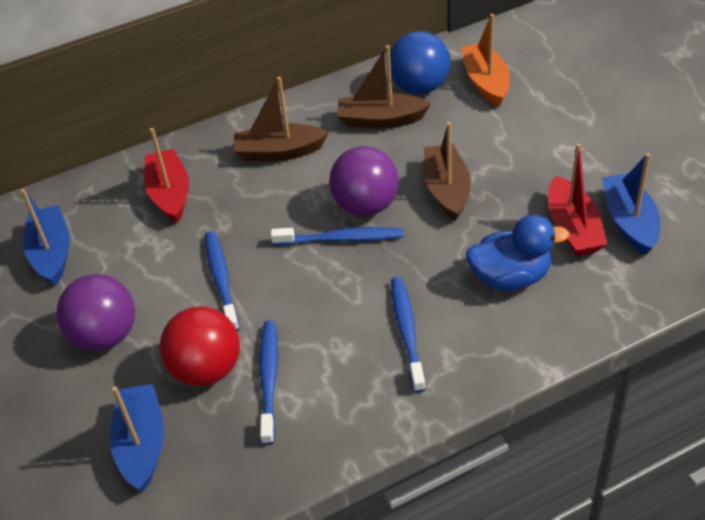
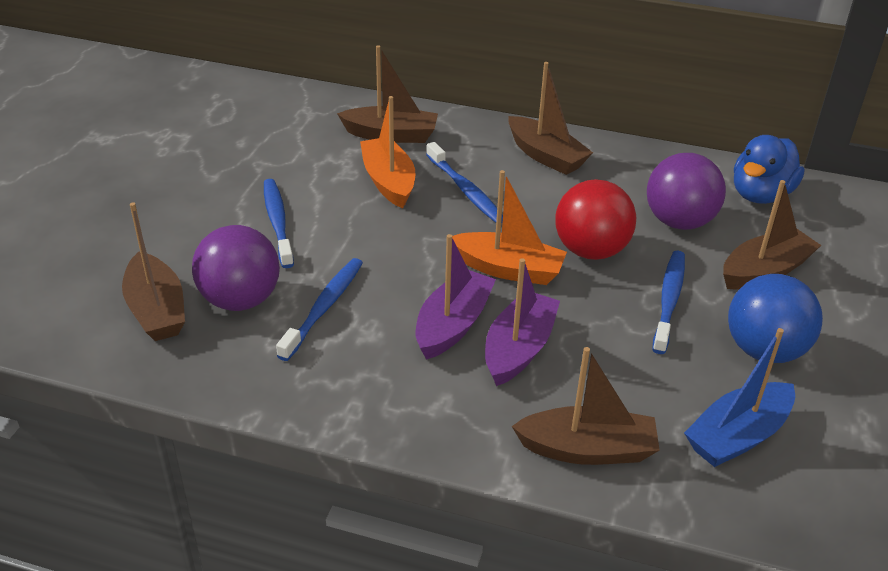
blue boat: 3 -> 1
brown boat: 3 -> 5
orange boat: 1 -> 2
purple boat: 0 -> 2
red boat: 2 -> 0

